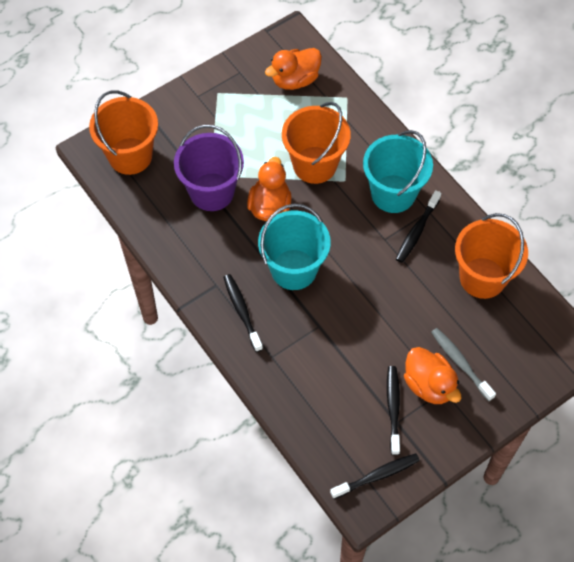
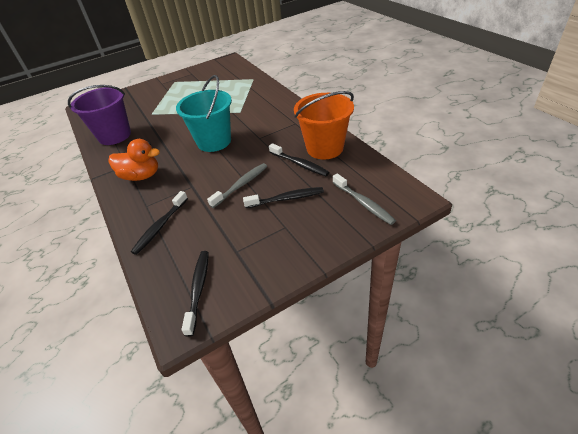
grey toothbrush: 1 -> 2
orange bucket: 3 -> 1
orange duck: 3 -> 1
turquoise bucket: 2 -> 1

